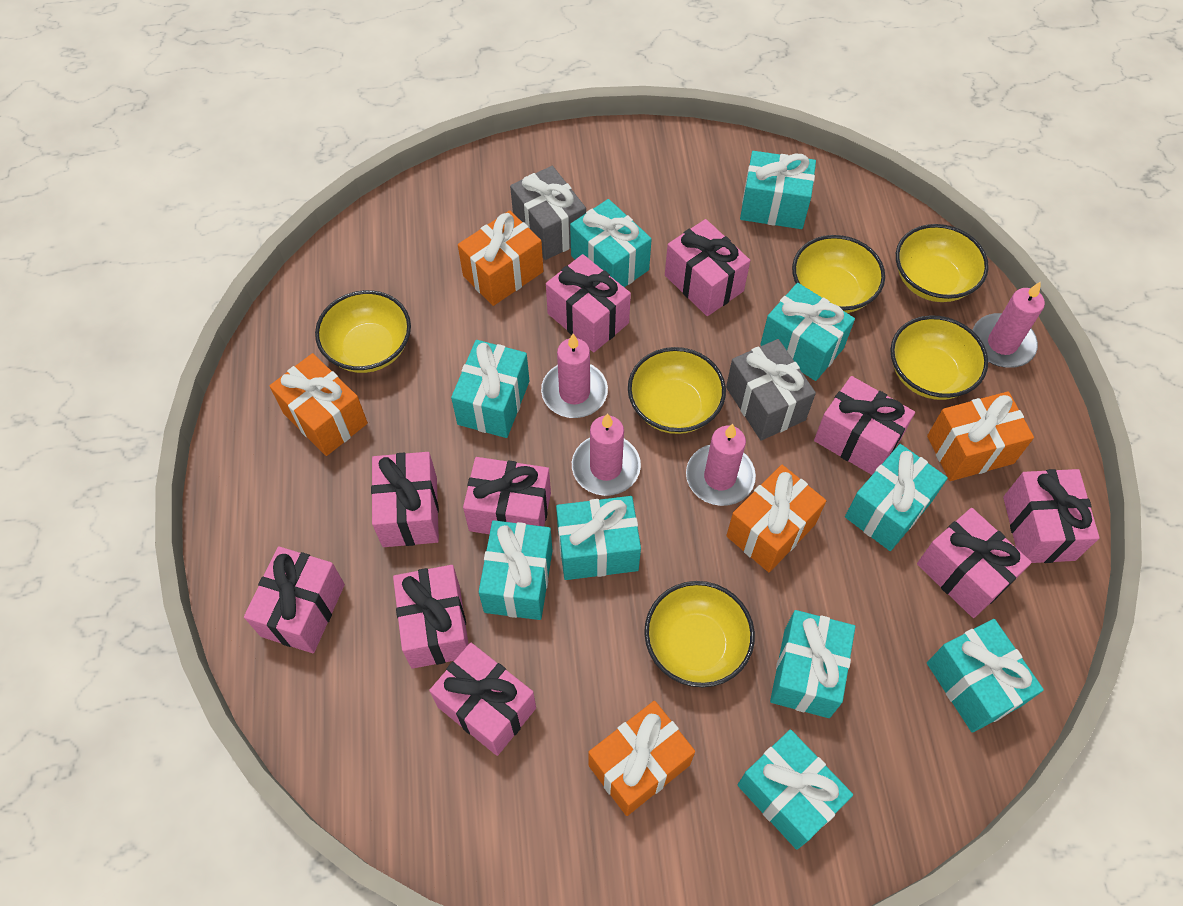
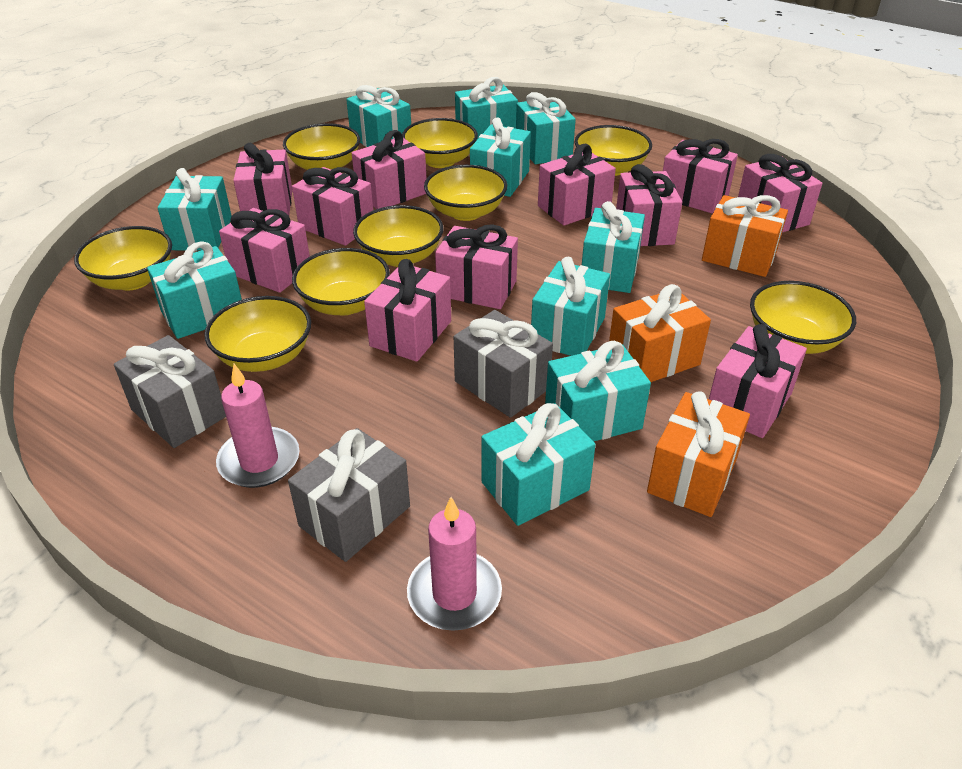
grey gift: 2 -> 3
orange gift: 5 -> 3
pink candle: 4 -> 2
pink gift: 10 -> 11
yellow bowl: 6 -> 9

